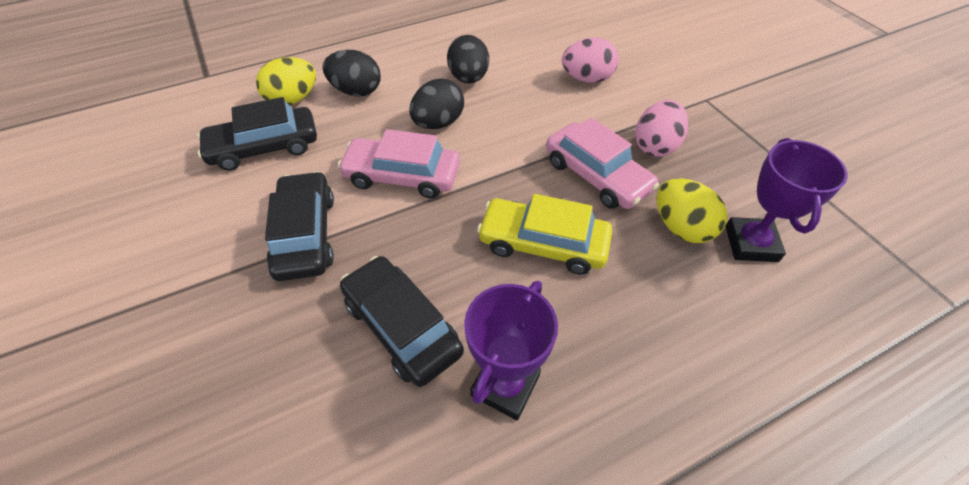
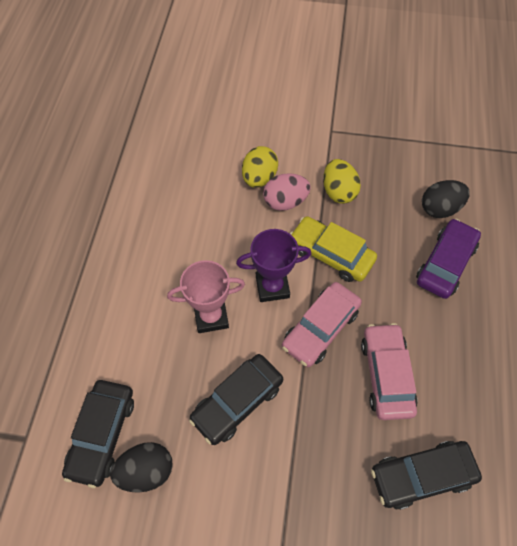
black egg: 3 -> 2
pink egg: 2 -> 1
pink trophy: 0 -> 1
purple car: 0 -> 1
purple trophy: 2 -> 1

